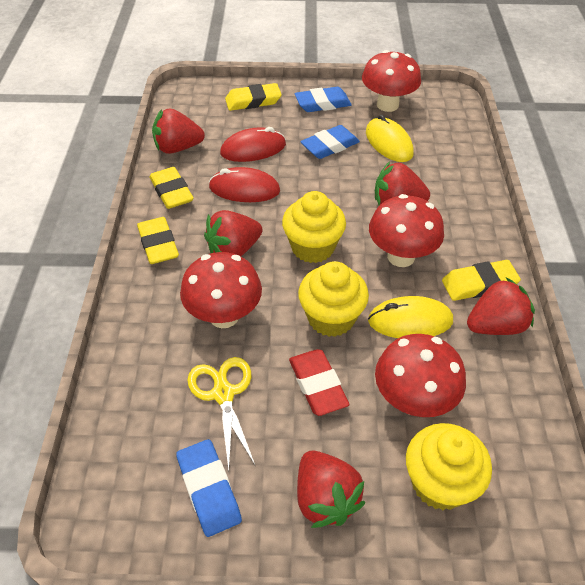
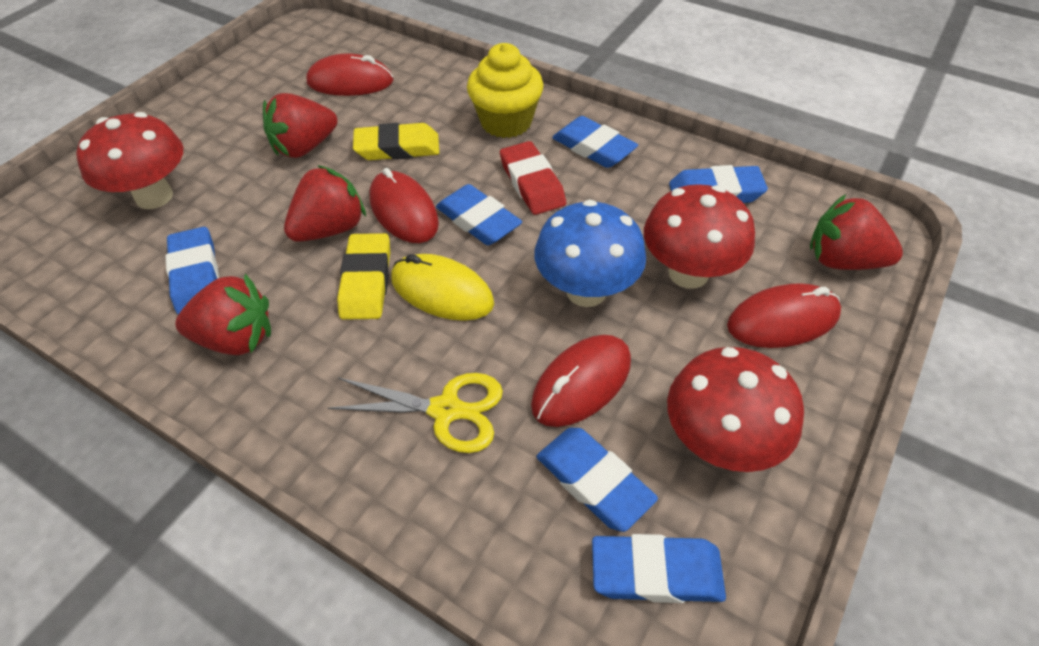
blue eraser: 3 -> 6
blue mushroom: 0 -> 1
red mouse: 2 -> 4
red mushroom: 4 -> 3
red strawberry: 5 -> 4
yellow cupcake: 3 -> 1
yellow eraser: 4 -> 2
yellow mouse: 2 -> 1

